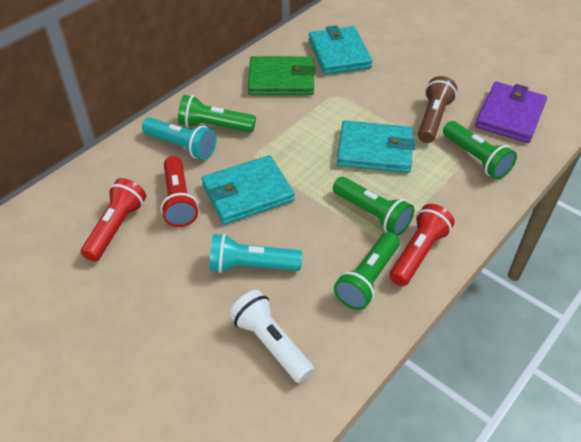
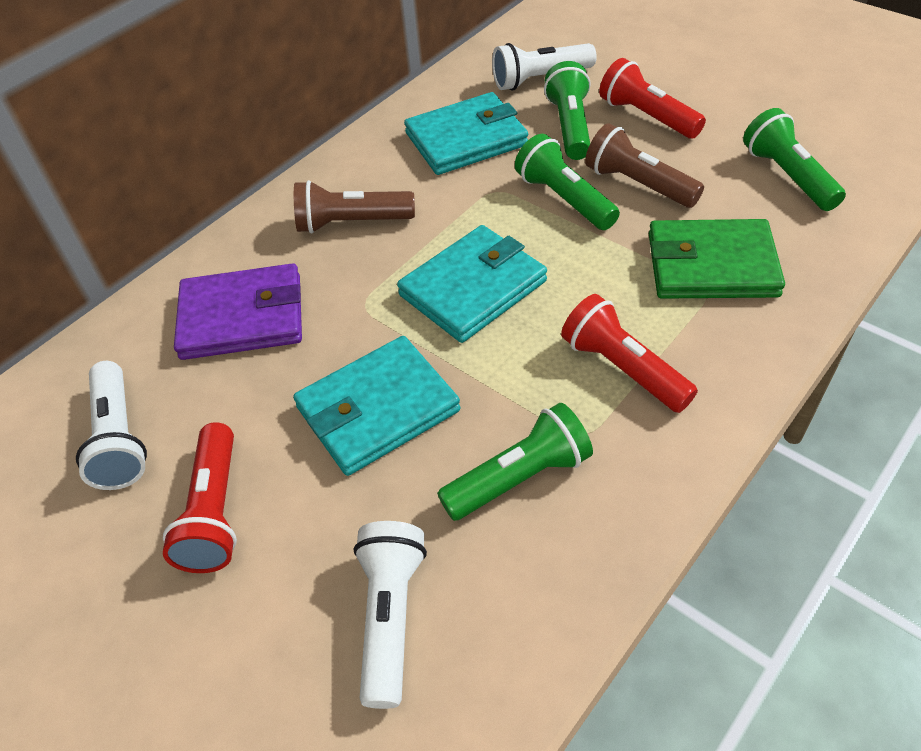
brown flashlight: 1 -> 2
turquoise flashlight: 2 -> 0
white flashlight: 1 -> 3

